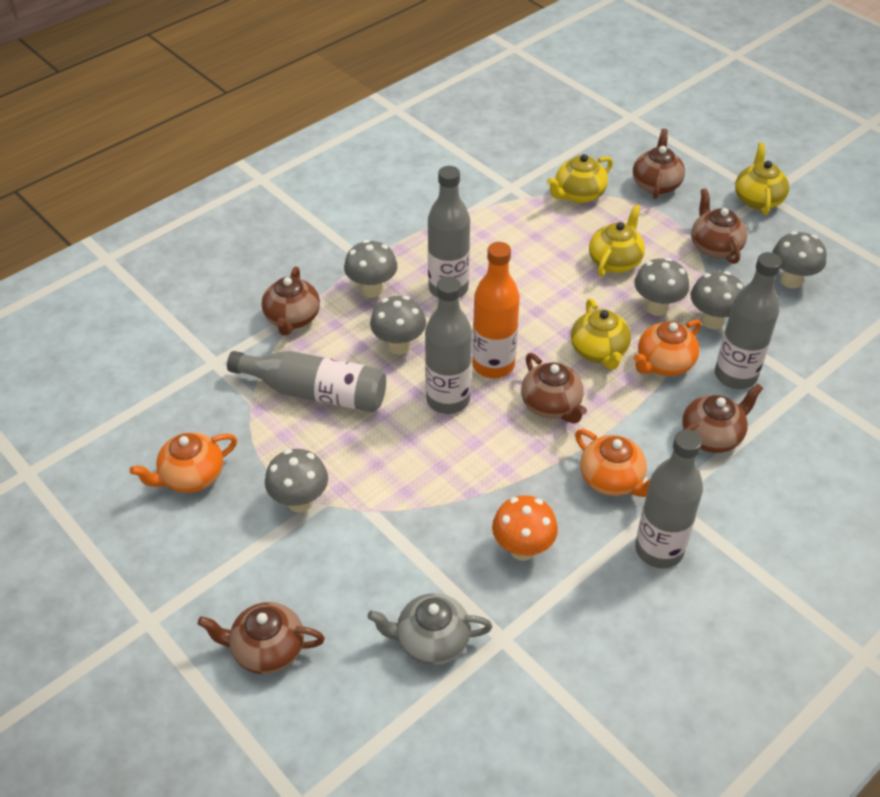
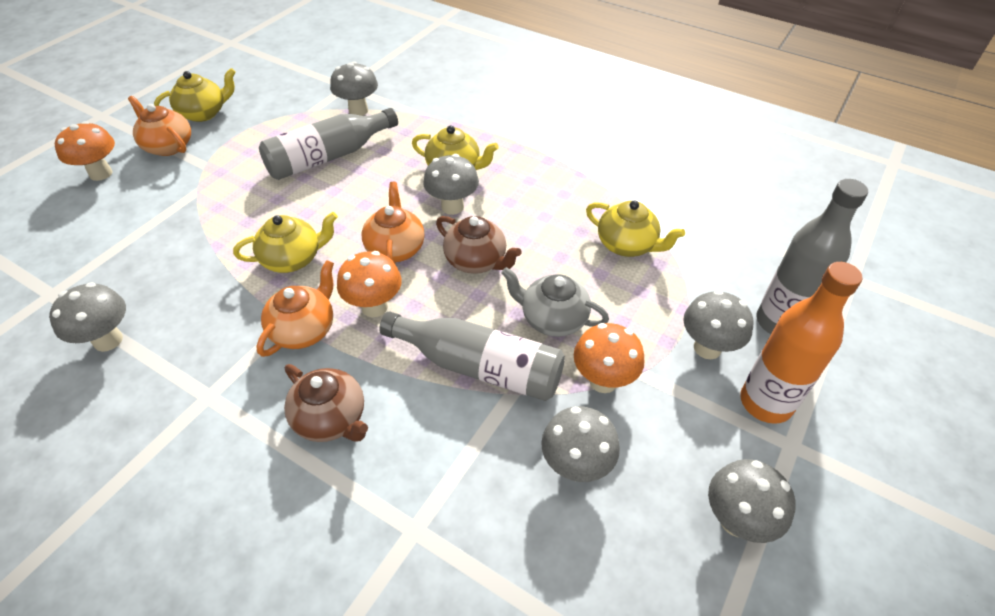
brown teapot: 6 -> 2
grey bottle: 5 -> 3
orange mushroom: 1 -> 3

